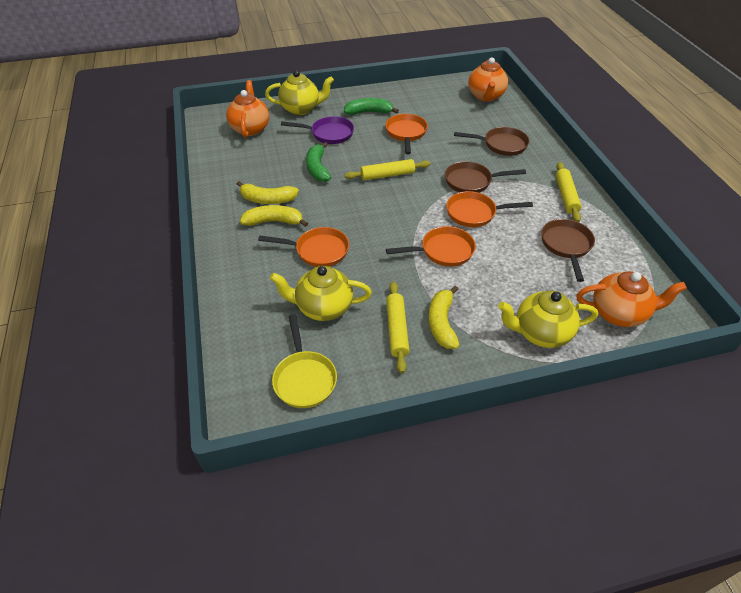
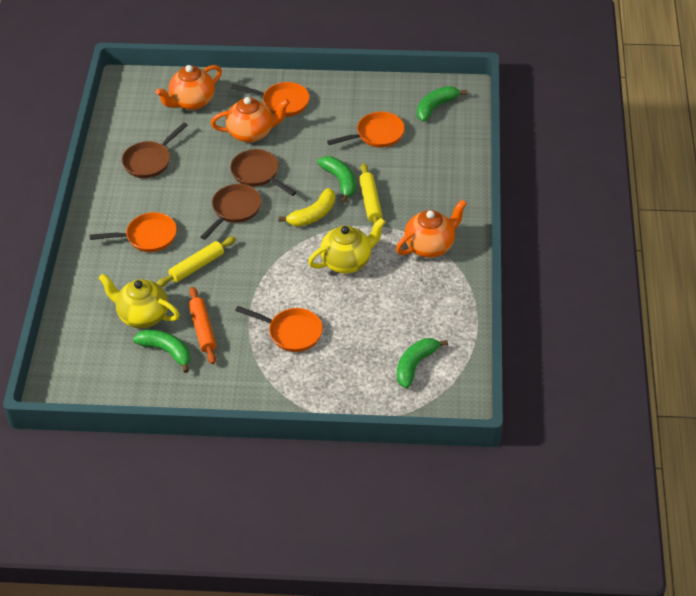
green banana: 2 -> 4
orange rolling pin: 0 -> 1
purple pan: 1 -> 0
yellow banana: 3 -> 1
yellow pan: 1 -> 0
yellow rolling pin: 3 -> 2
yellow teapot: 3 -> 2

